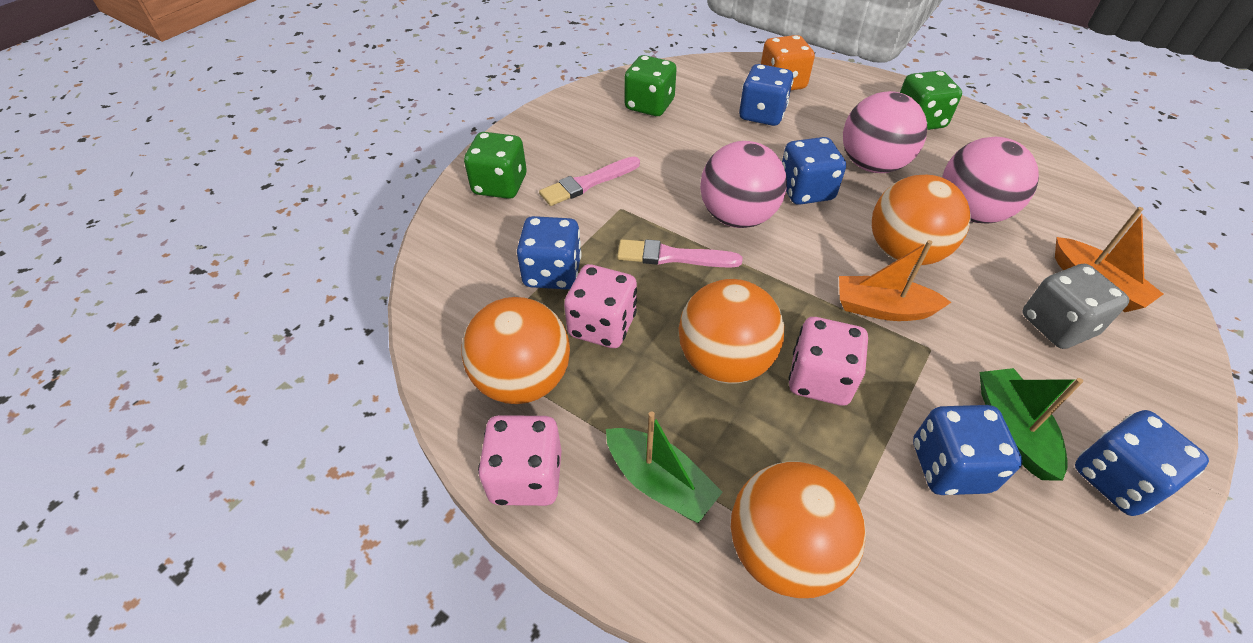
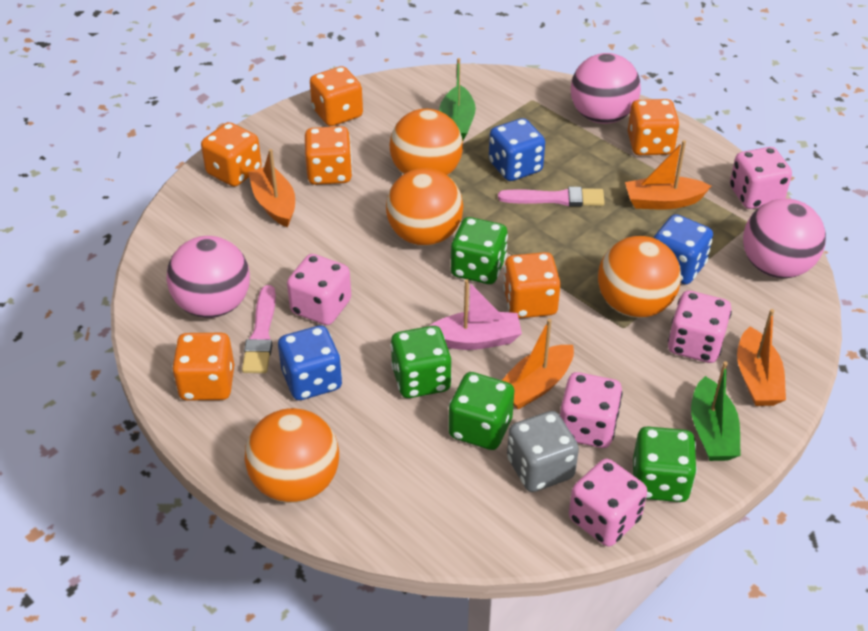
blue dice: 5 -> 3
green dice: 3 -> 4
orange boat: 2 -> 4
orange dice: 1 -> 6
pink boat: 0 -> 1
pink dice: 3 -> 5

